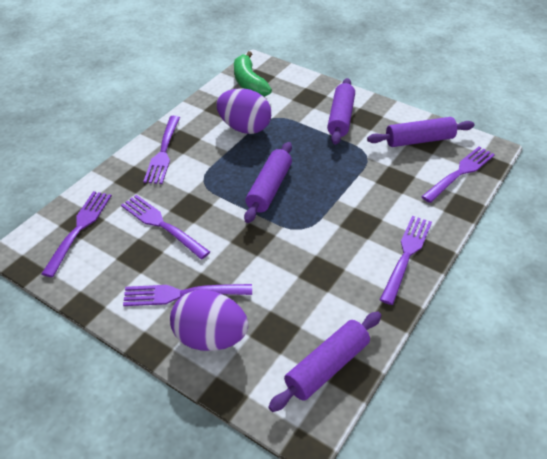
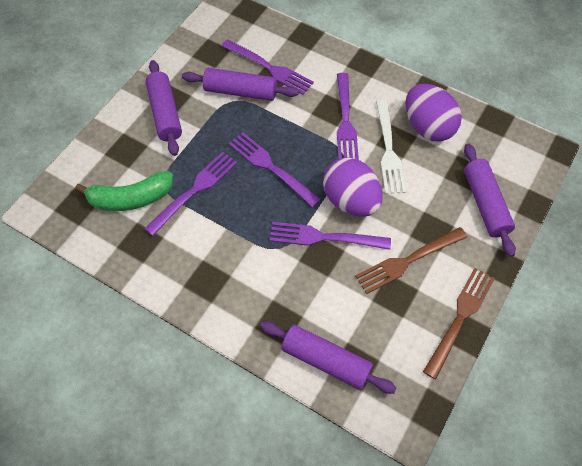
brown fork: 0 -> 2
purple fork: 6 -> 5
white fork: 0 -> 1

